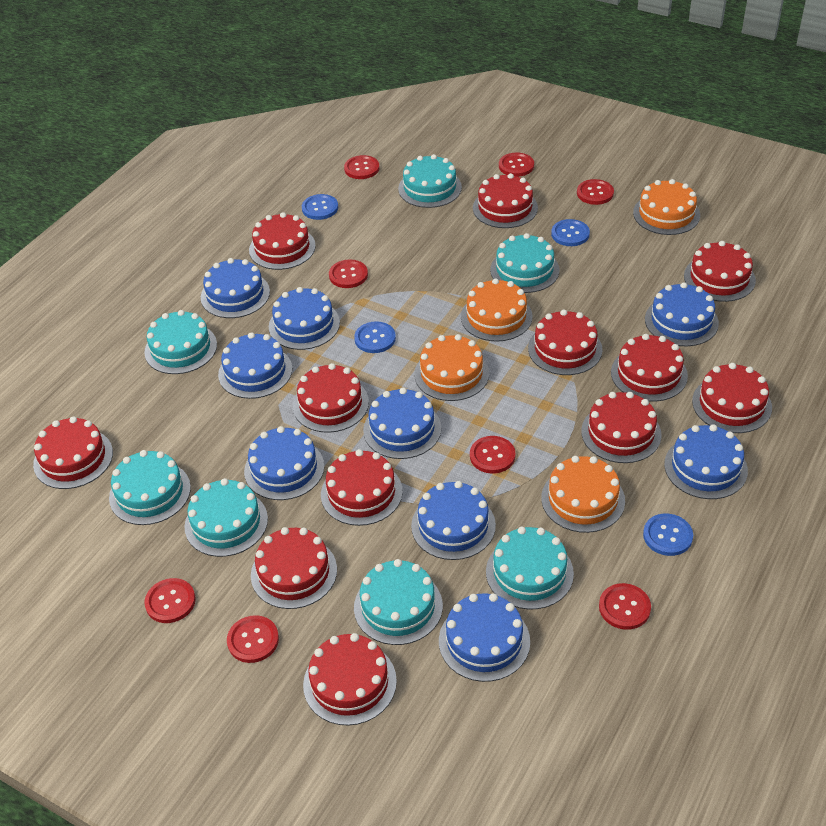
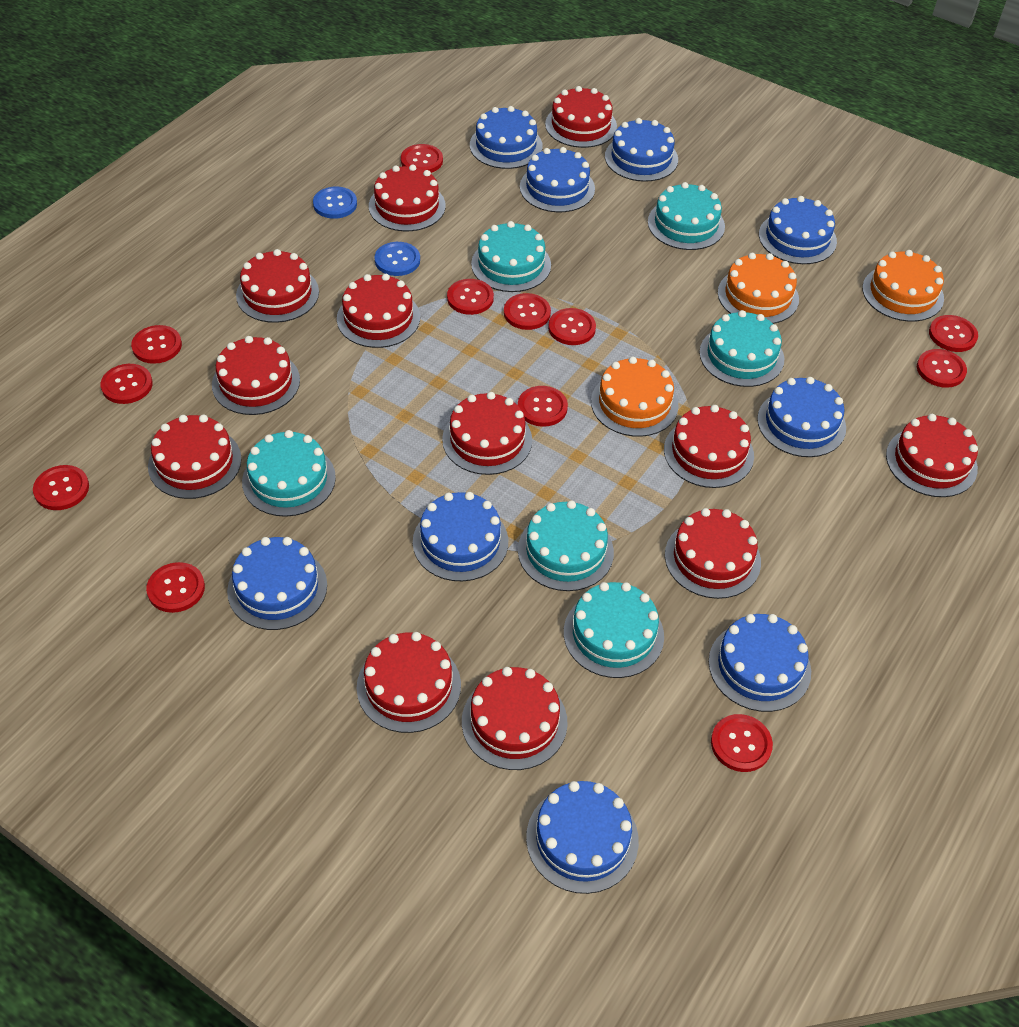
blue button: 4 -> 2
orange cake: 4 -> 3
red button: 8 -> 12
turquoise cake: 7 -> 6

